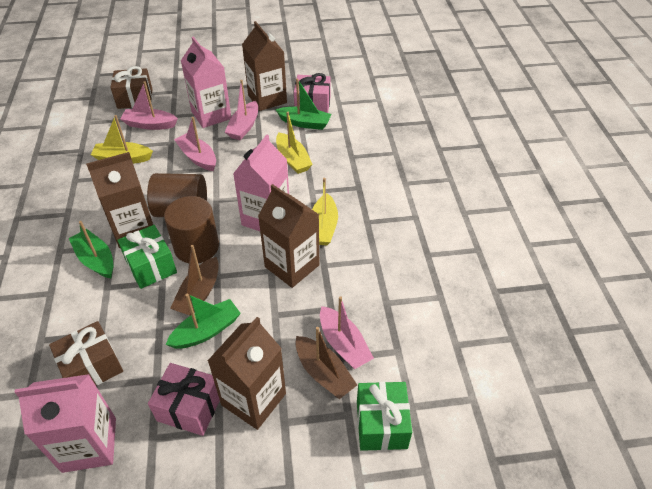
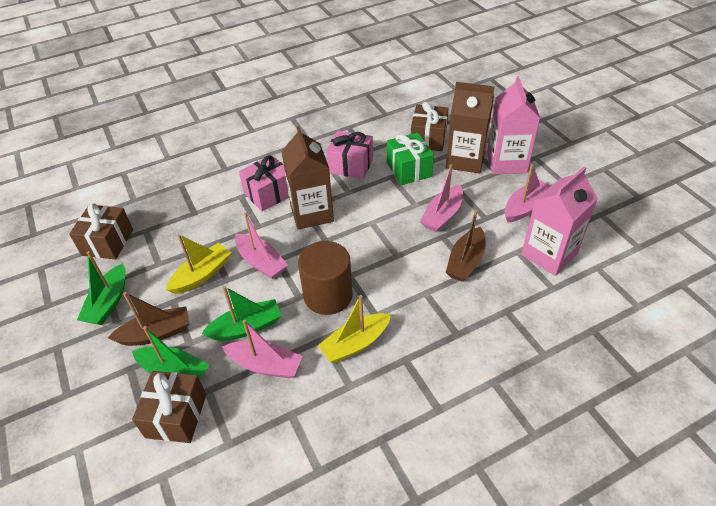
brown carton: 4 -> 2
brown cylinder: 2 -> 1
brown gift: 2 -> 3
green gift: 2 -> 1
pink carton: 3 -> 2
yellow boat: 3 -> 2

